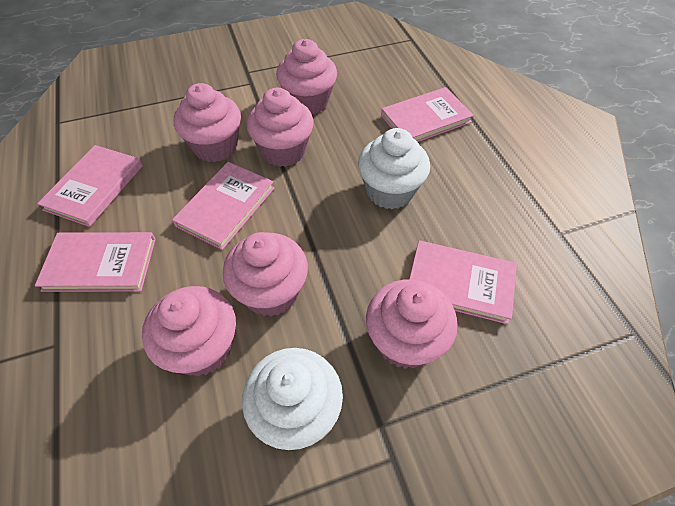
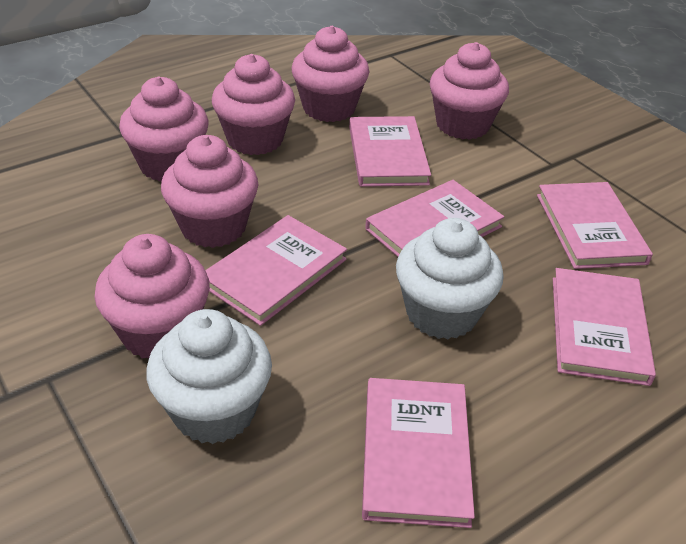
pink book: 5 -> 6

